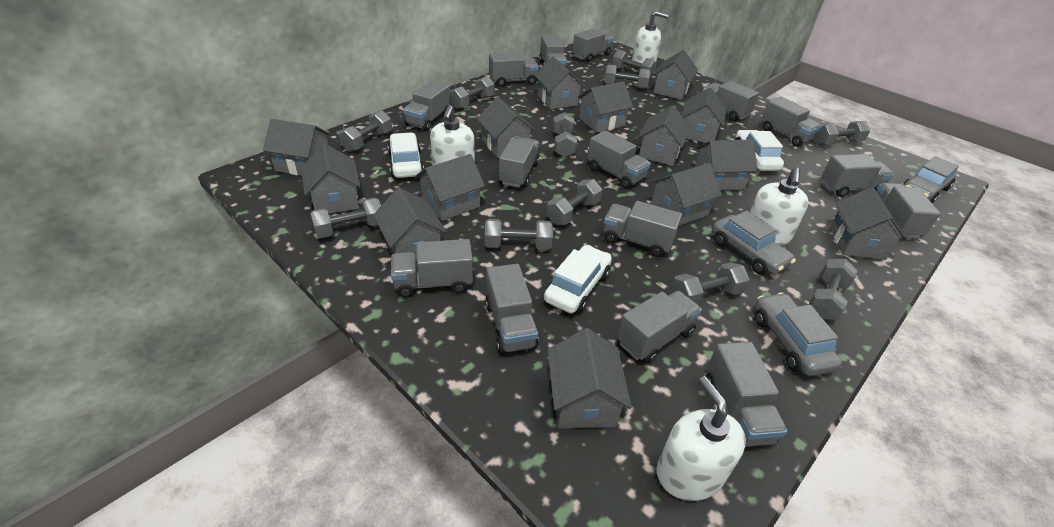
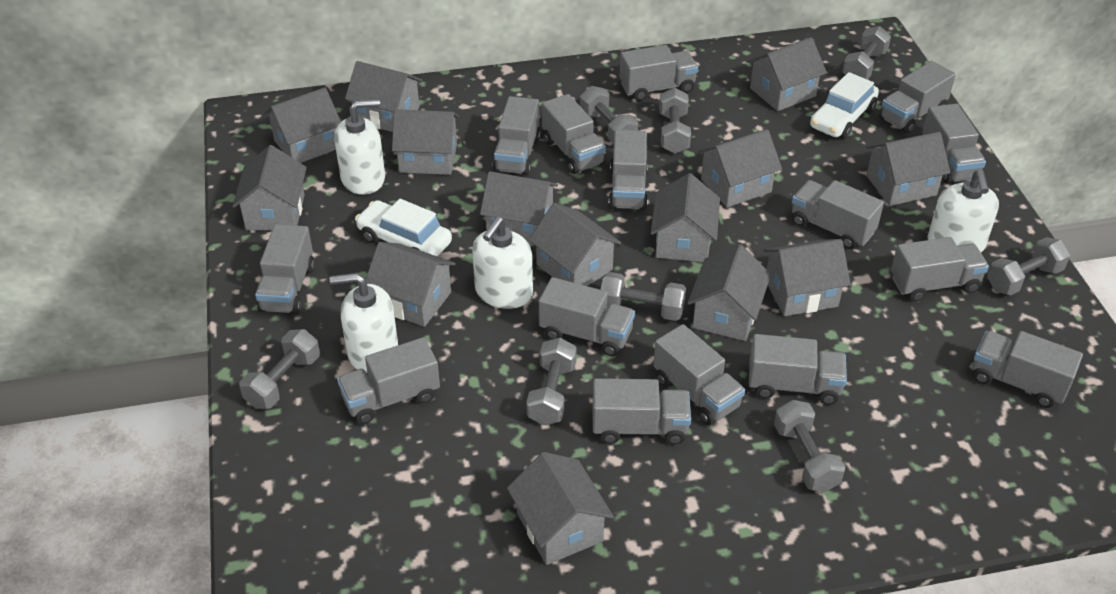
grey car: 3 -> 0
grey dumbbell: 11 -> 8
white car: 3 -> 2

